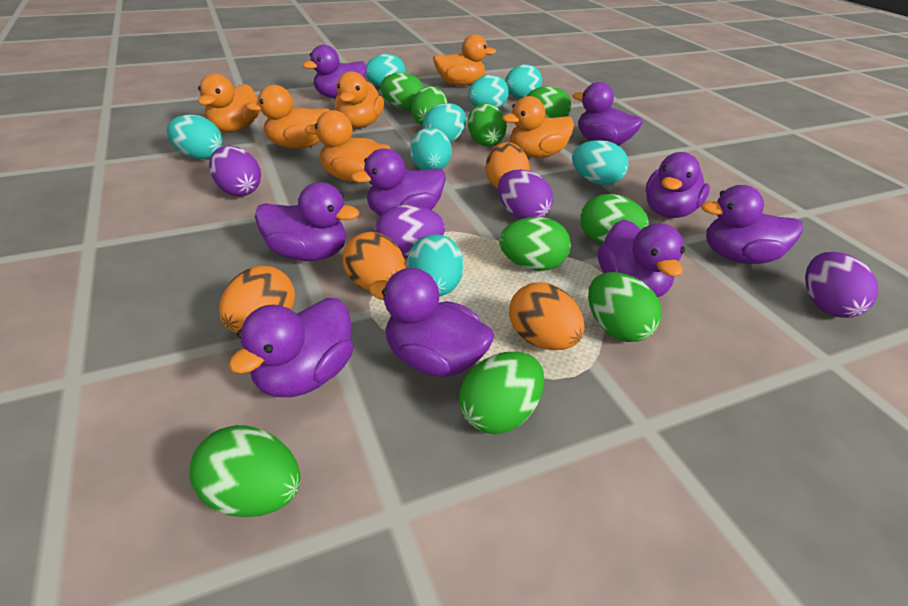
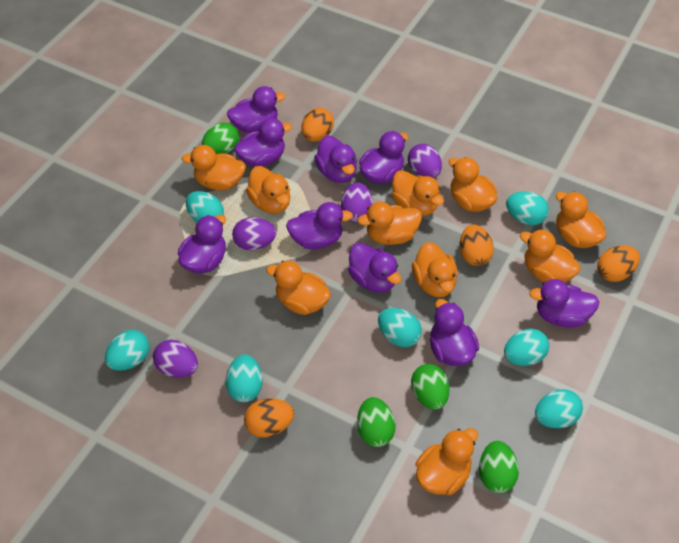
green egg: 9 -> 4
orange duck: 6 -> 10
turquoise egg: 8 -> 7

